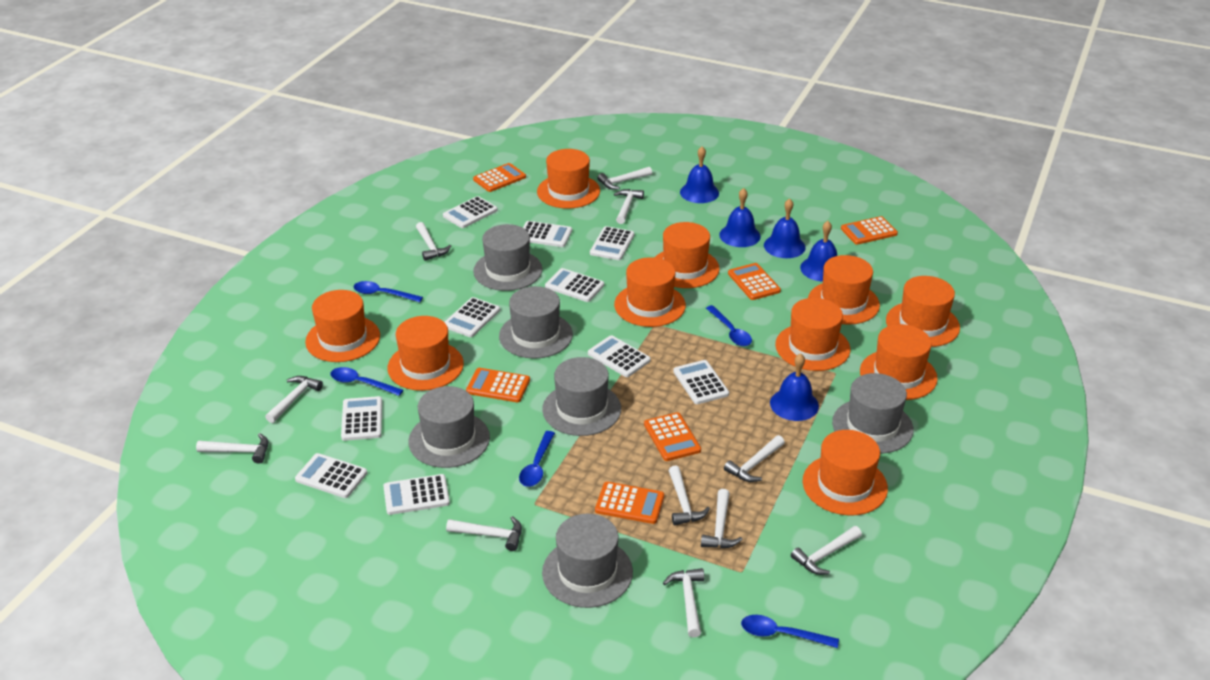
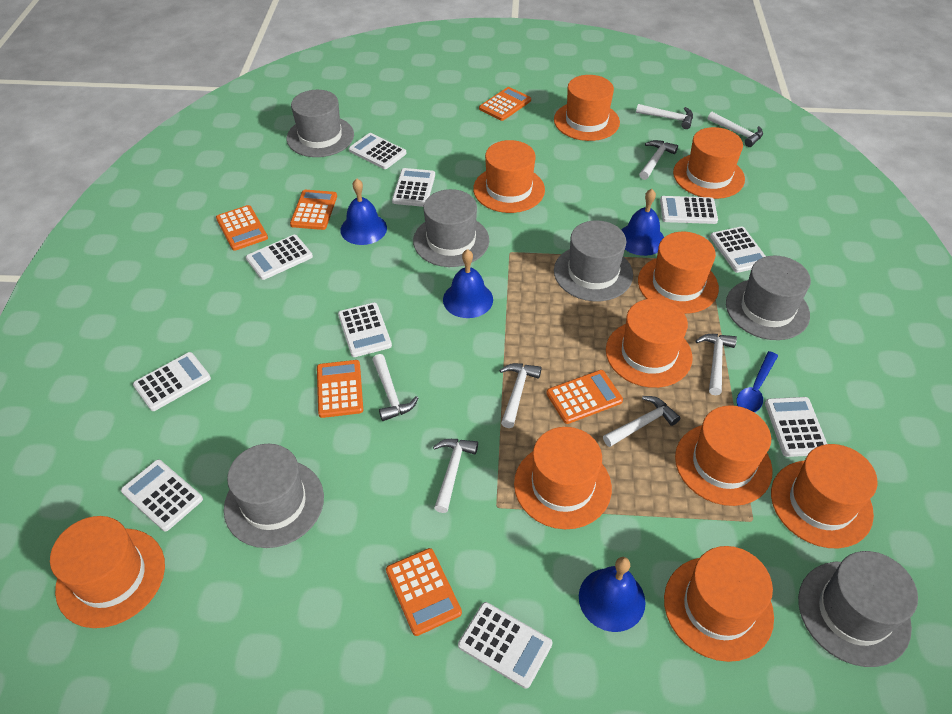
blue bell: 5 -> 4
blue spoon: 5 -> 1
white hammer: 11 -> 8

